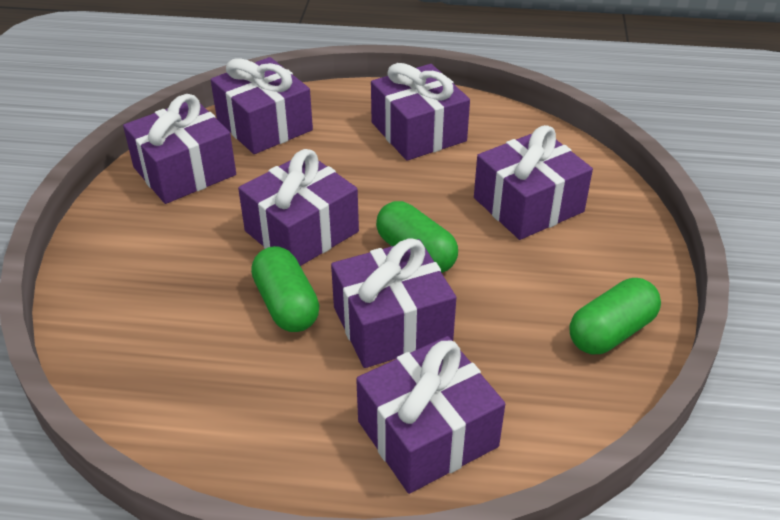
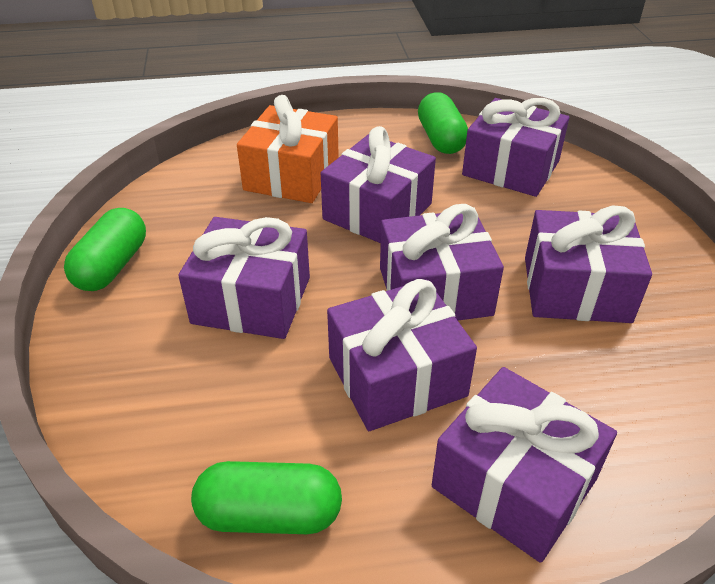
orange gift: 0 -> 1

